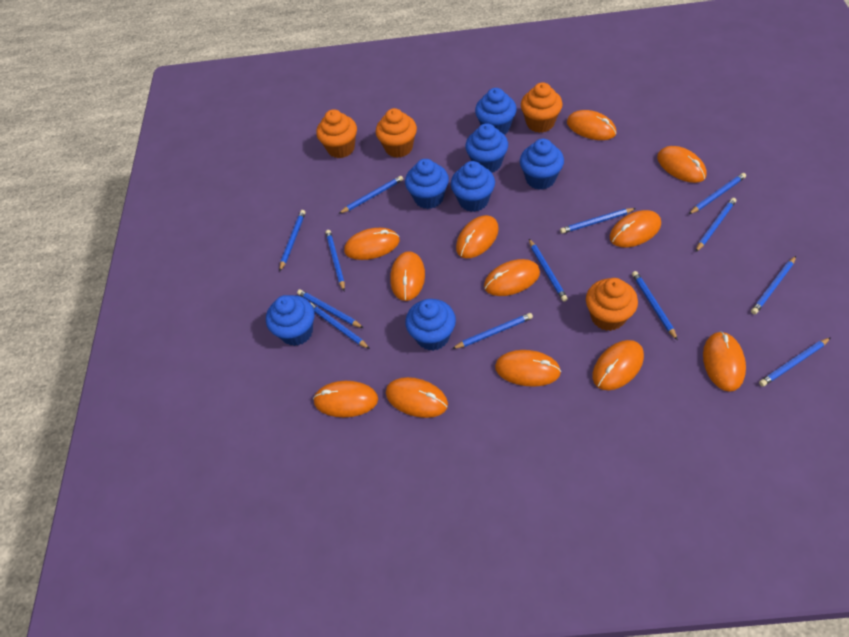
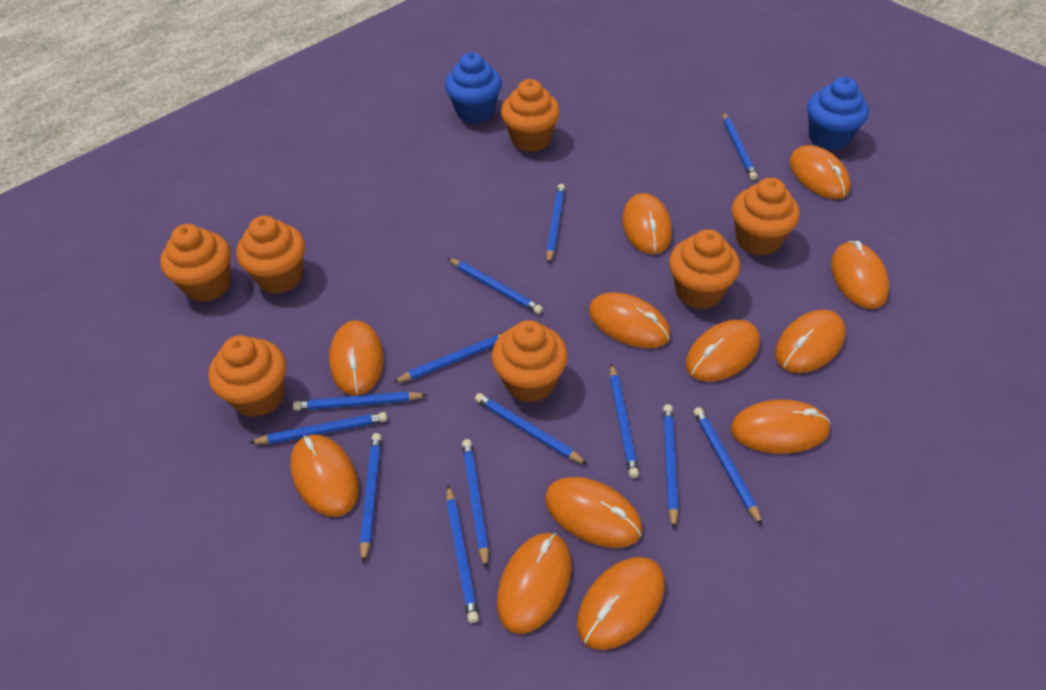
blue cupcake: 7 -> 2
orange cupcake: 4 -> 7

